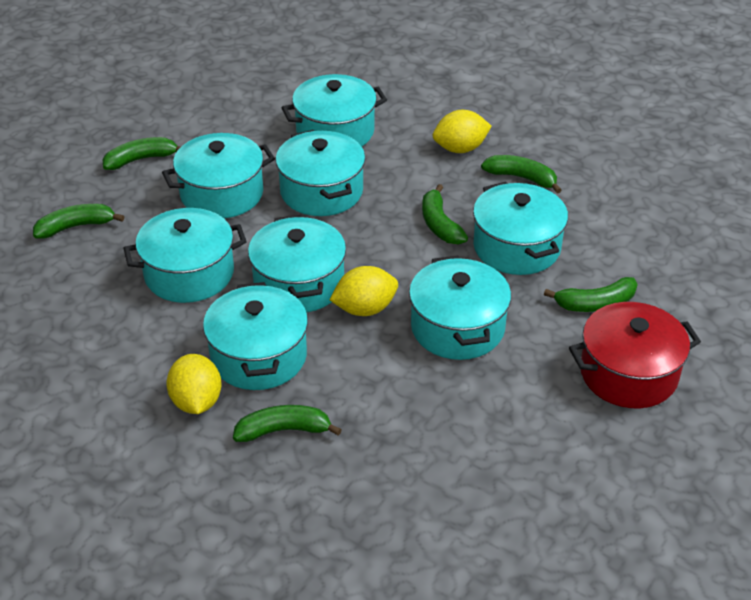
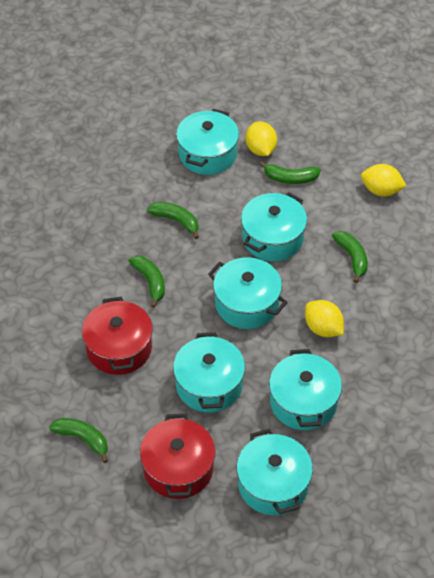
green banana: 6 -> 5
red pot: 1 -> 2
turquoise pot: 8 -> 6

